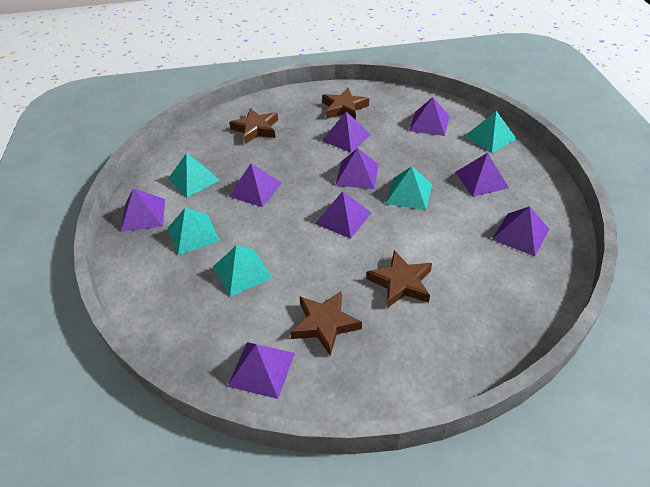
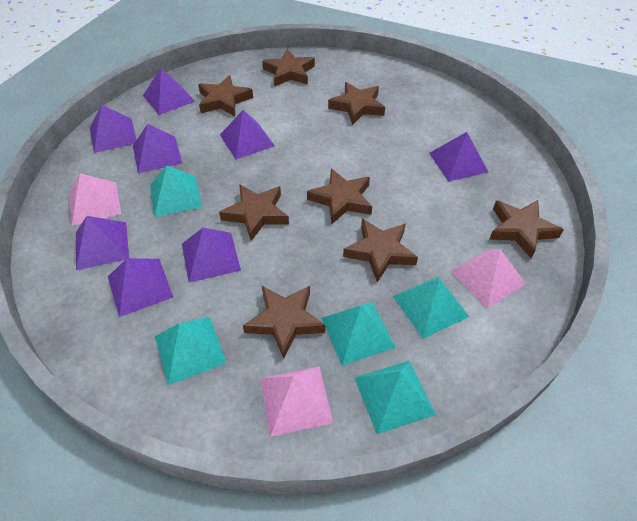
brown star: 4 -> 8
pink pyramid: 0 -> 3
purple pyramid: 9 -> 8

